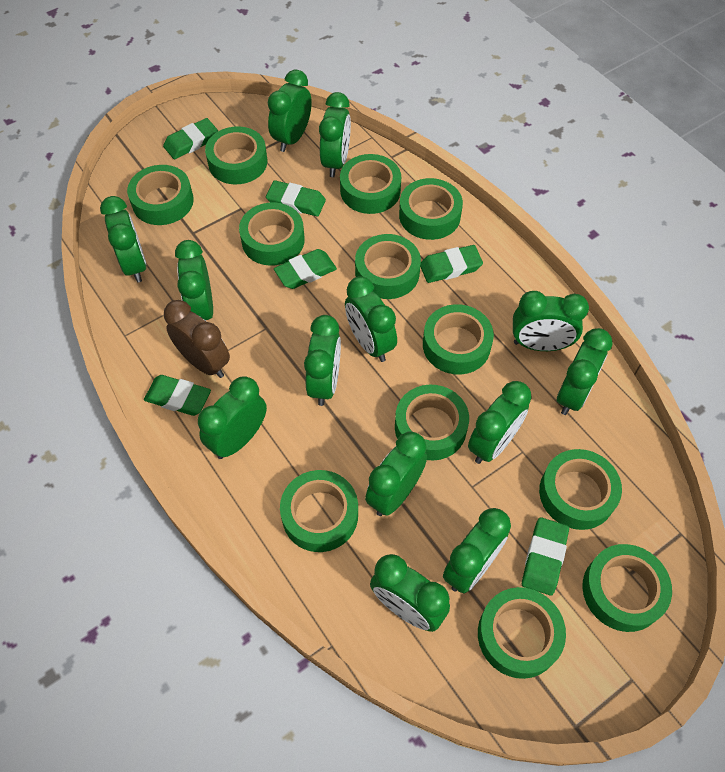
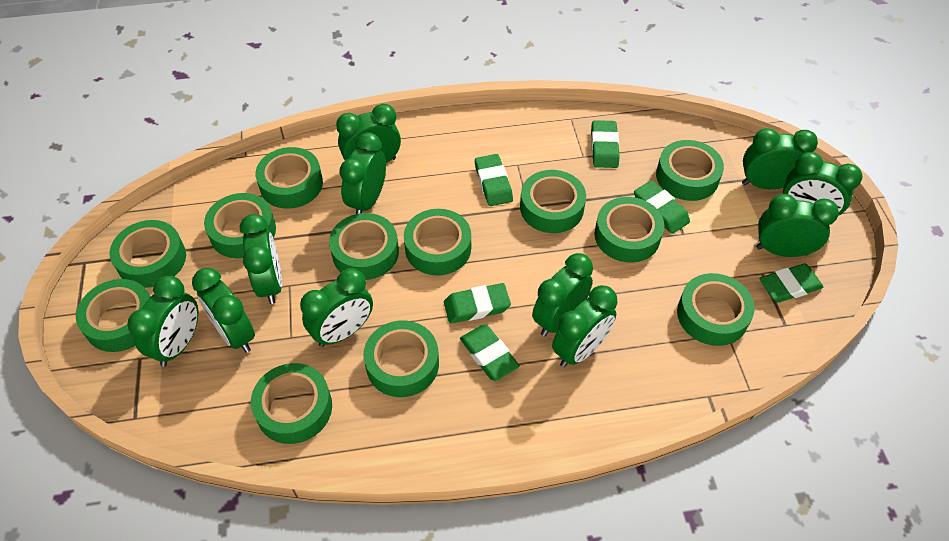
brown clock: 1 -> 0
green clock: 13 -> 11

